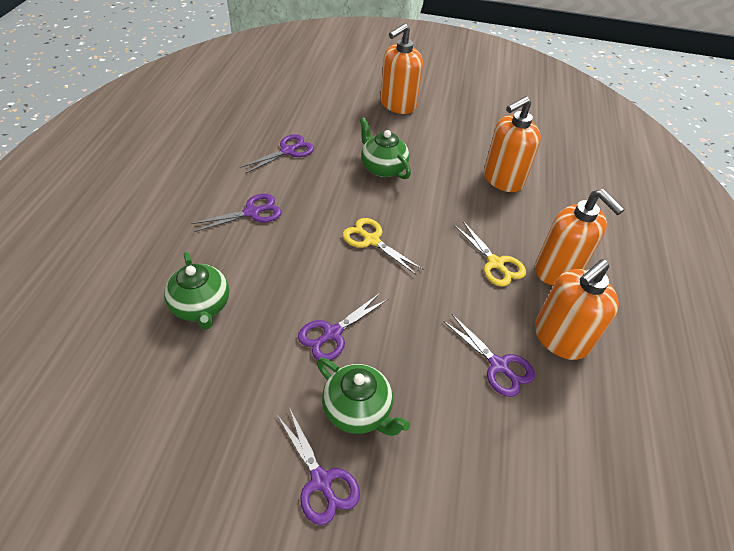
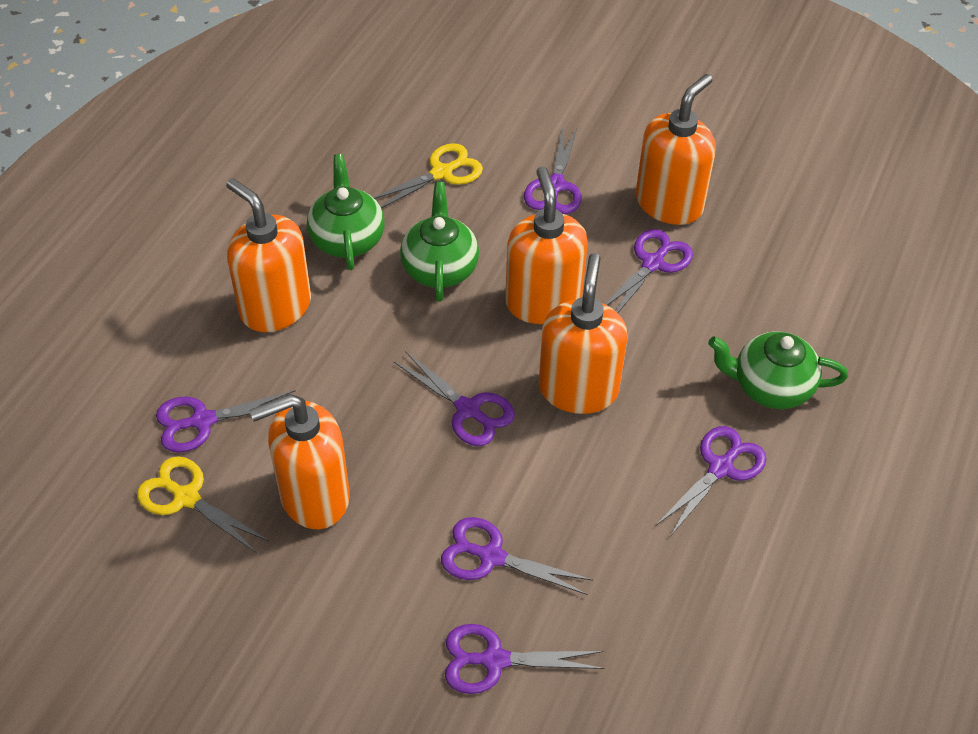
orange soap dispenser: 4 -> 5
purple scissors: 5 -> 7

